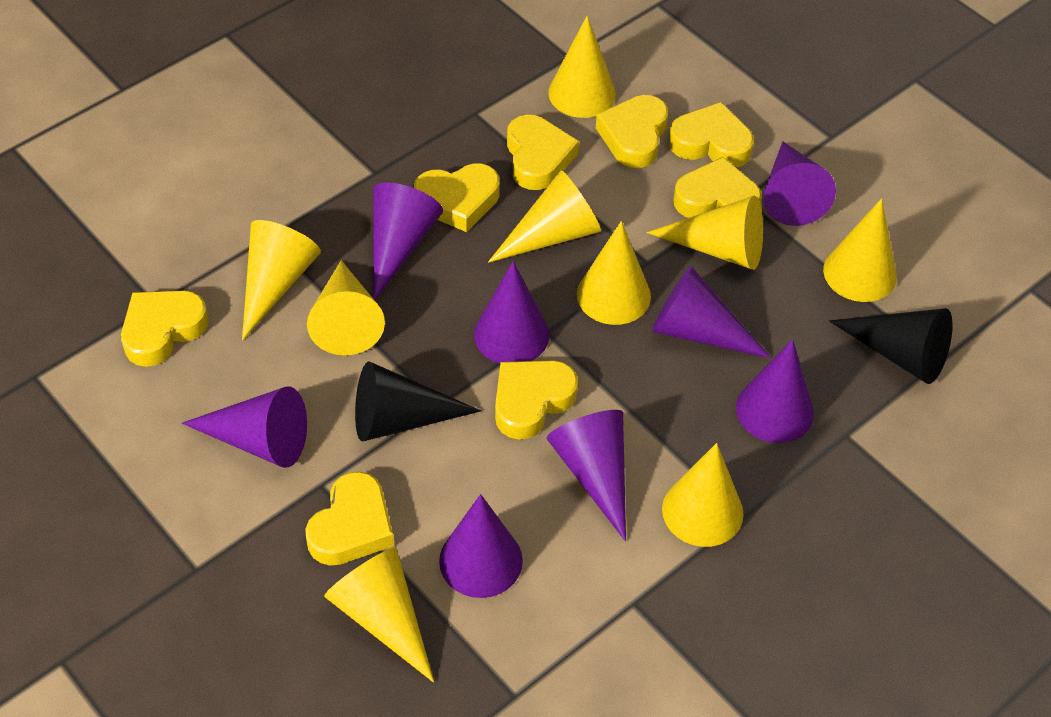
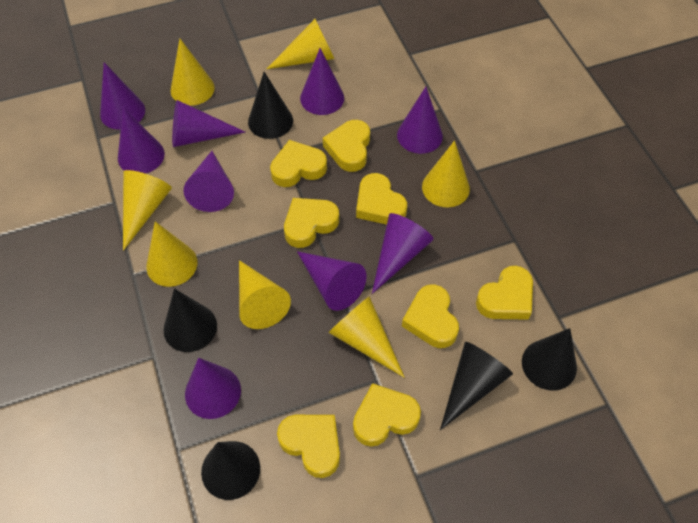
black cone: 2 -> 5
purple cone: 8 -> 9
yellow cone: 9 -> 7

